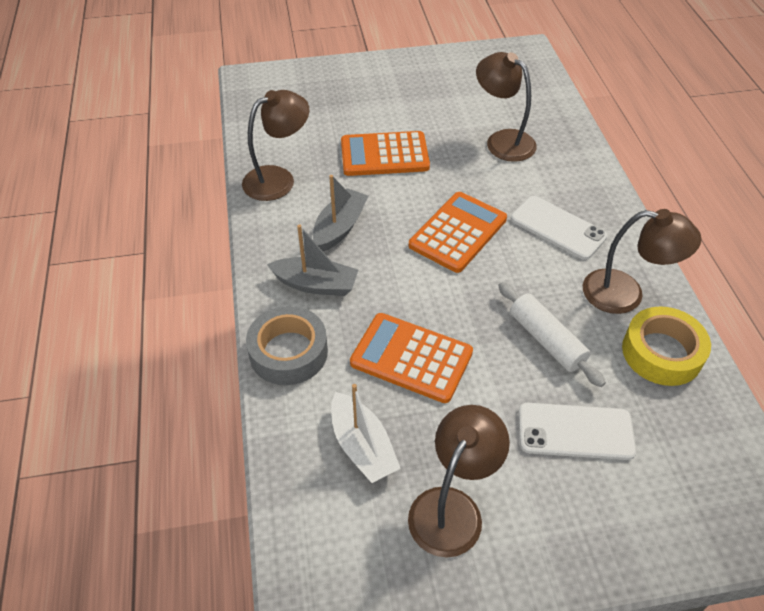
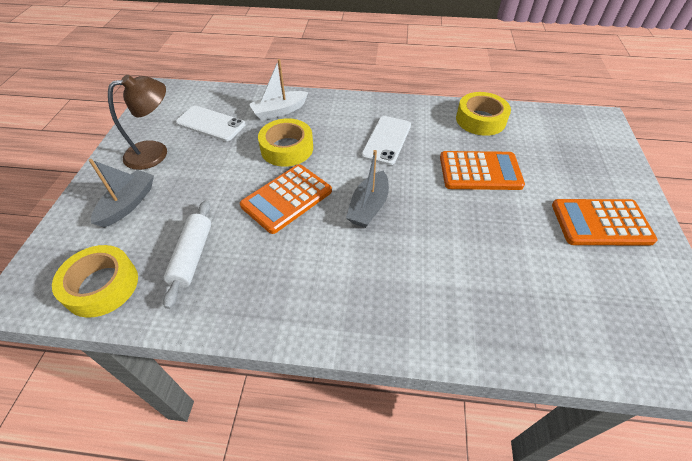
brown lamp: 4 -> 1
grey tape: 1 -> 0
yellow tape: 1 -> 3

